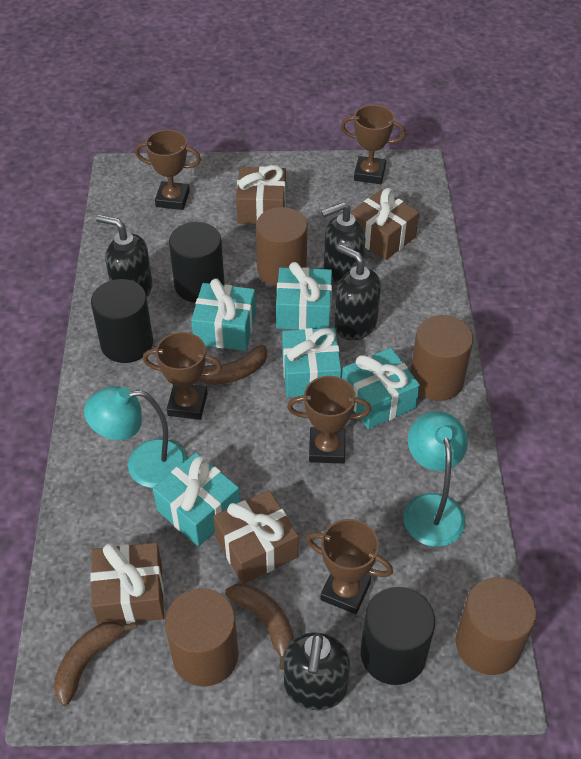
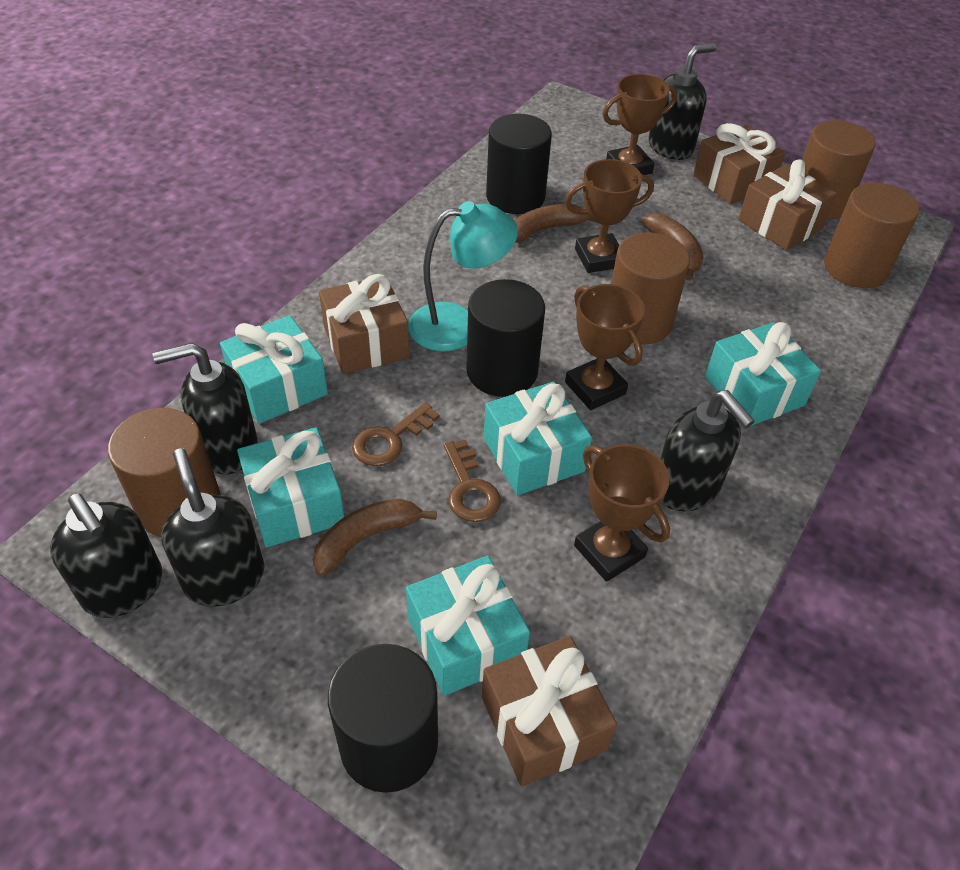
black soap dispenser: 4 -> 5
brown key: 0 -> 2
brown trophy: 5 -> 4
turquoise lamp: 2 -> 1

